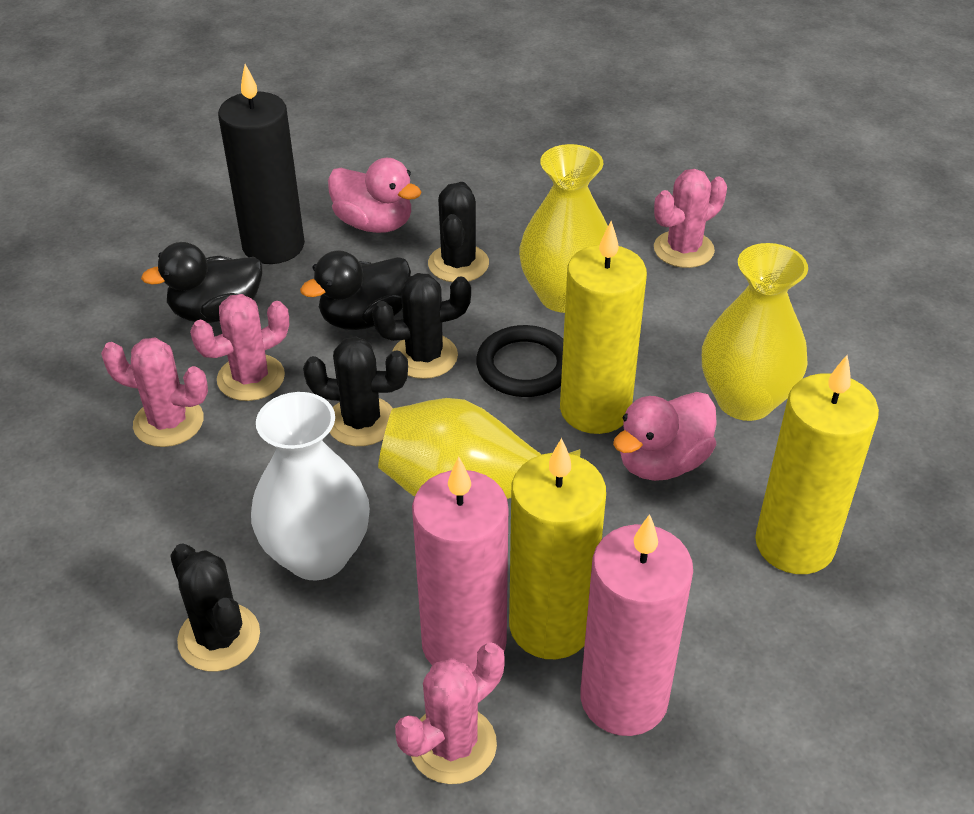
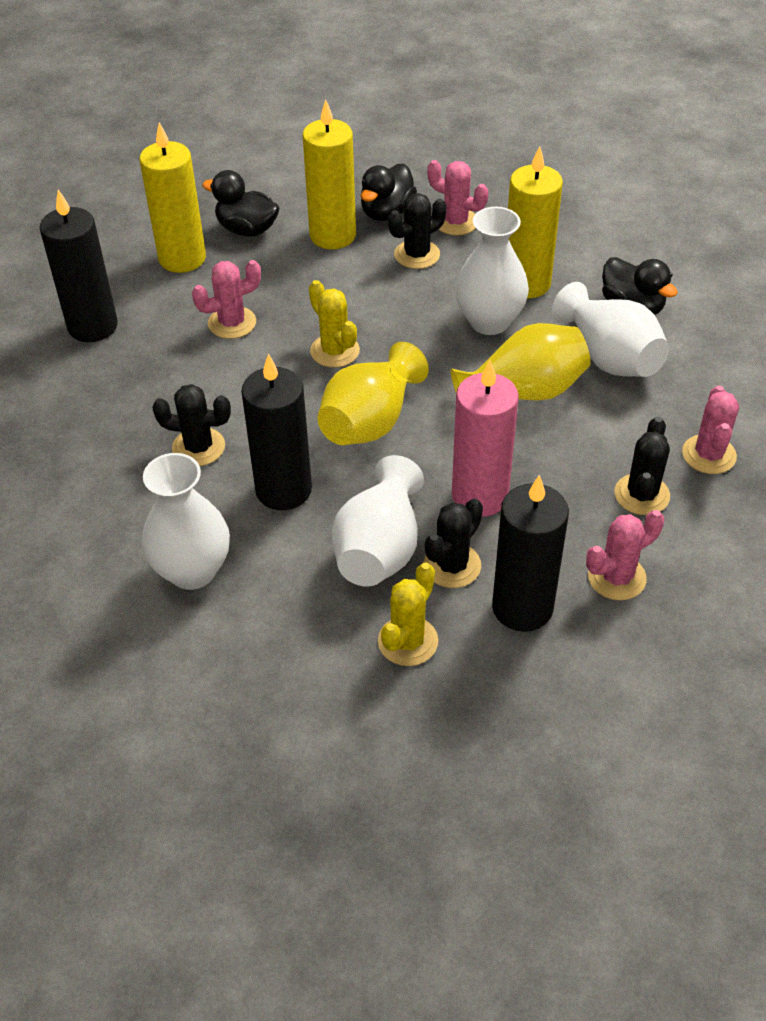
black candle: 1 -> 3
black duck: 2 -> 3
black ring: 1 -> 0
pink candle: 2 -> 1
pink duck: 2 -> 0
white vase: 1 -> 4
yellow cactus: 0 -> 2
yellow vase: 3 -> 2

